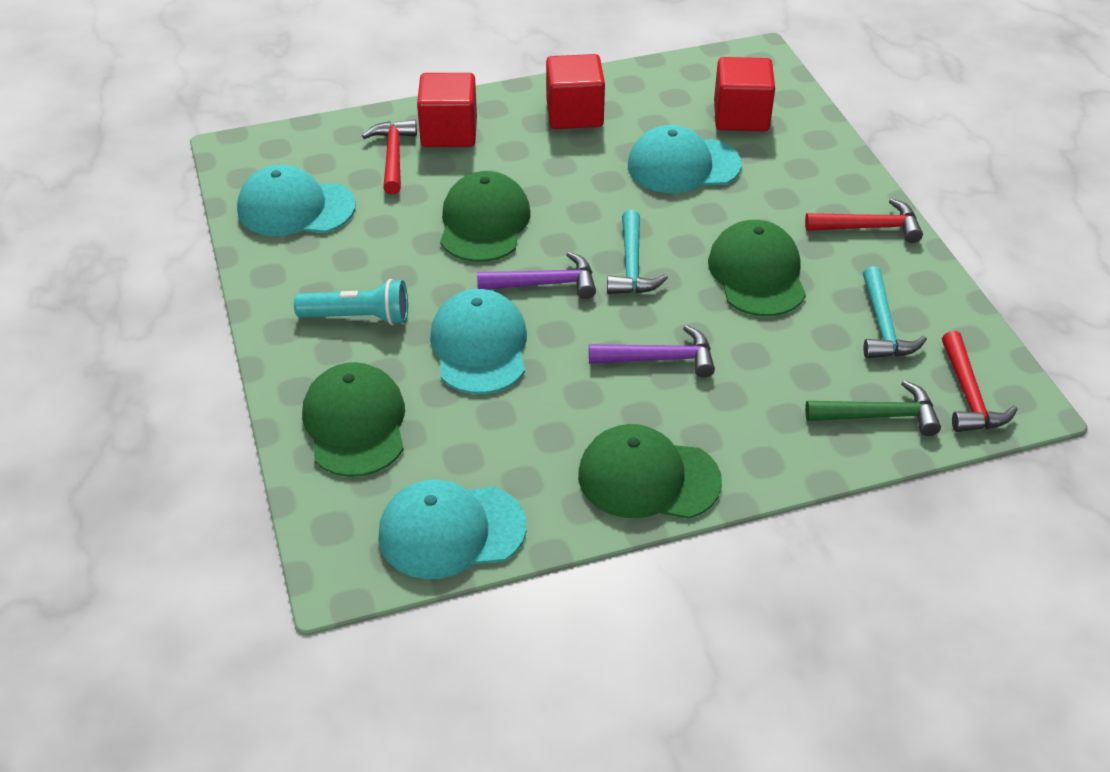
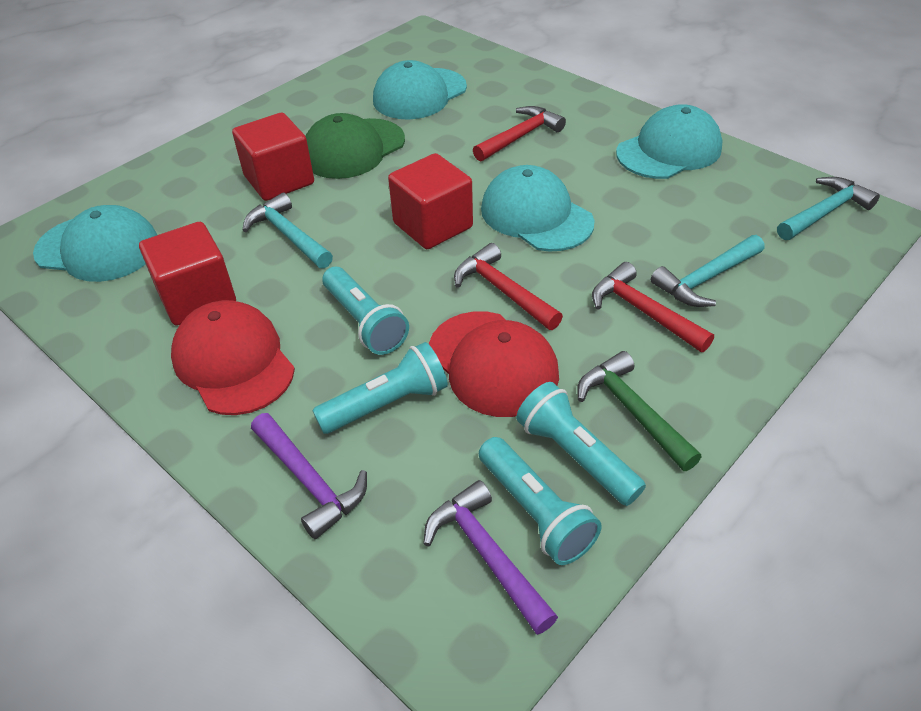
green cap: 4 -> 1
red cap: 0 -> 2
turquoise flashlight: 1 -> 4
turquoise hammer: 2 -> 3

